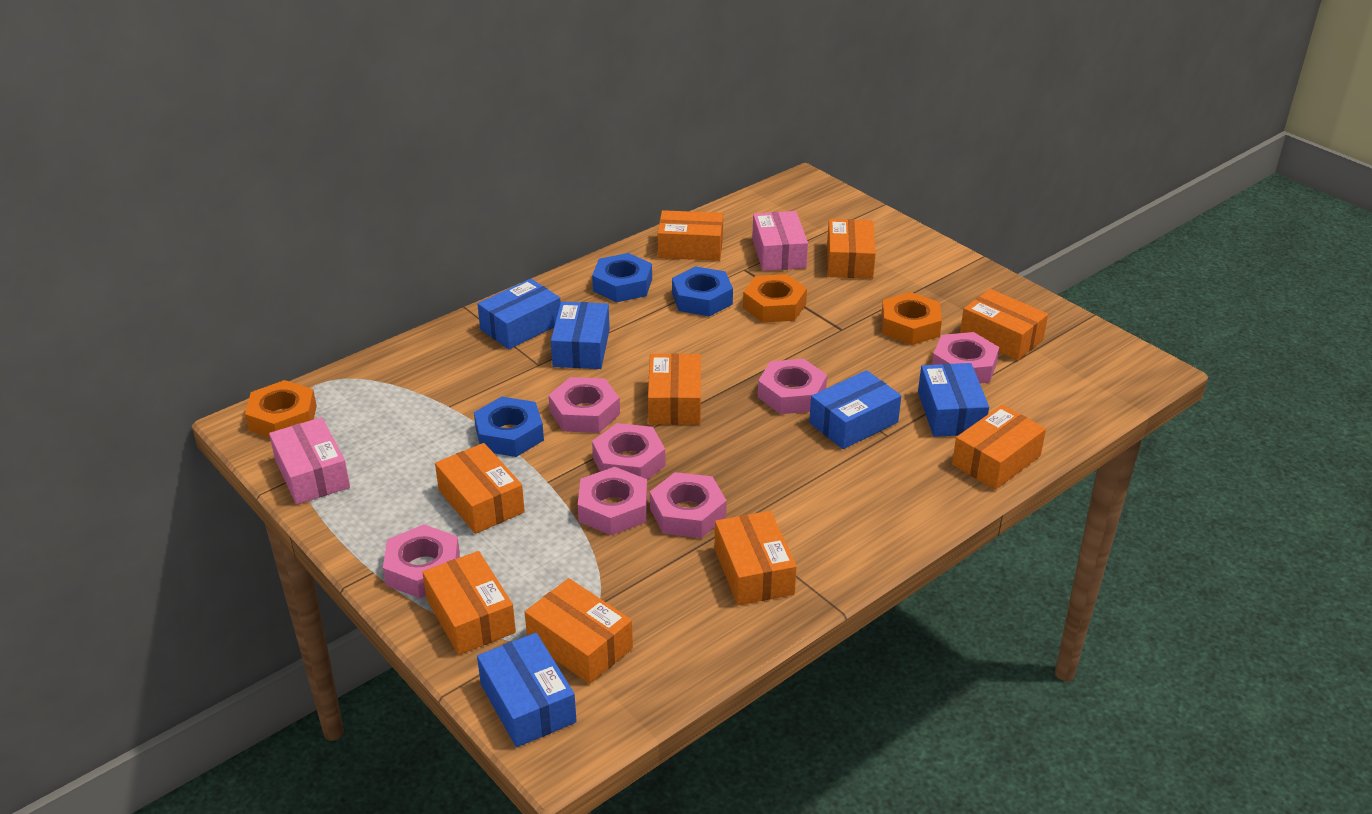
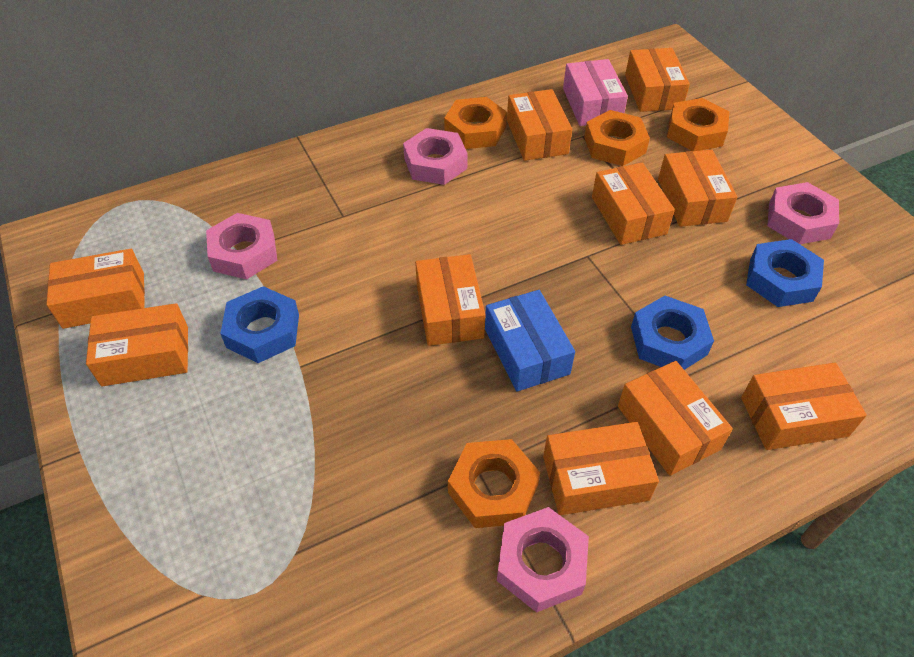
blue box: 5 -> 1
orange box: 9 -> 10
orange nut: 3 -> 4
pink box: 2 -> 1
pink nut: 7 -> 4

